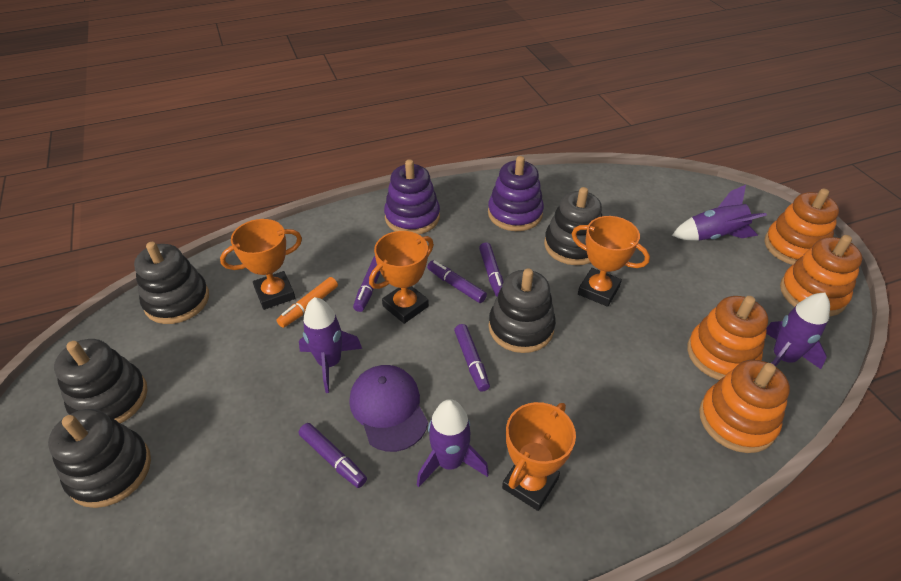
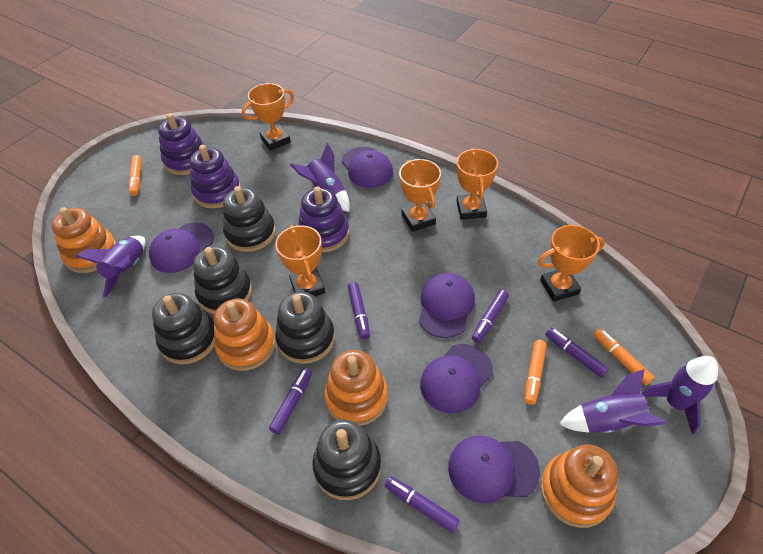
orange marker: 1 -> 3
orange trophy: 4 -> 5
purple cap: 1 -> 5
purple stacking toy: 2 -> 3

